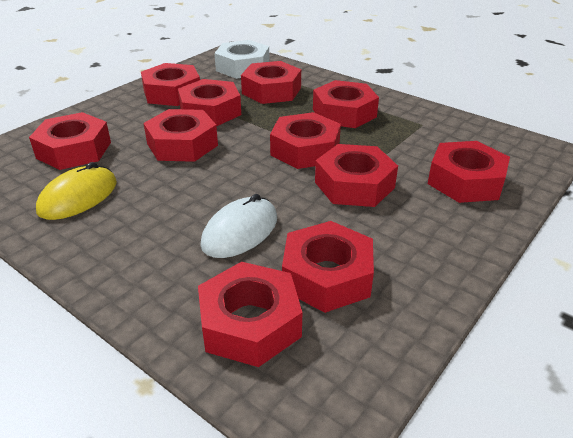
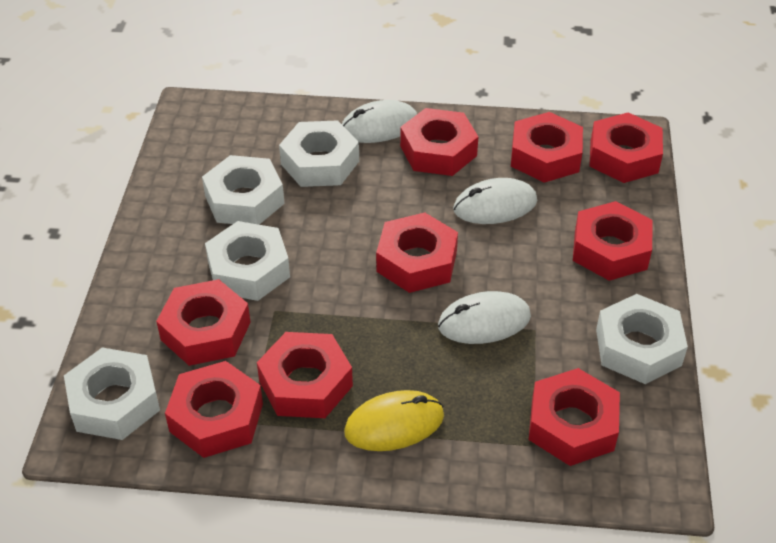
red nut: 11 -> 9
white mouse: 1 -> 3
white nut: 1 -> 5

